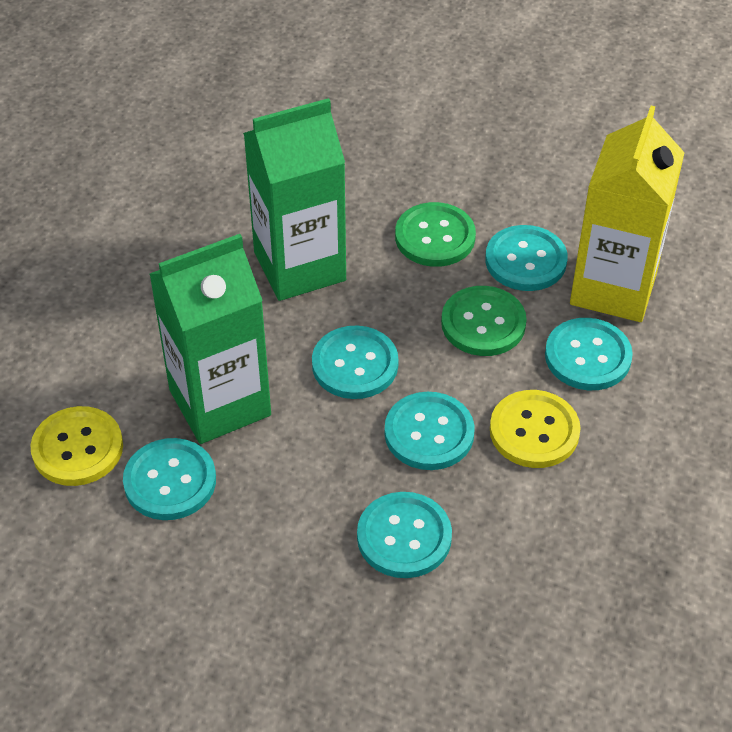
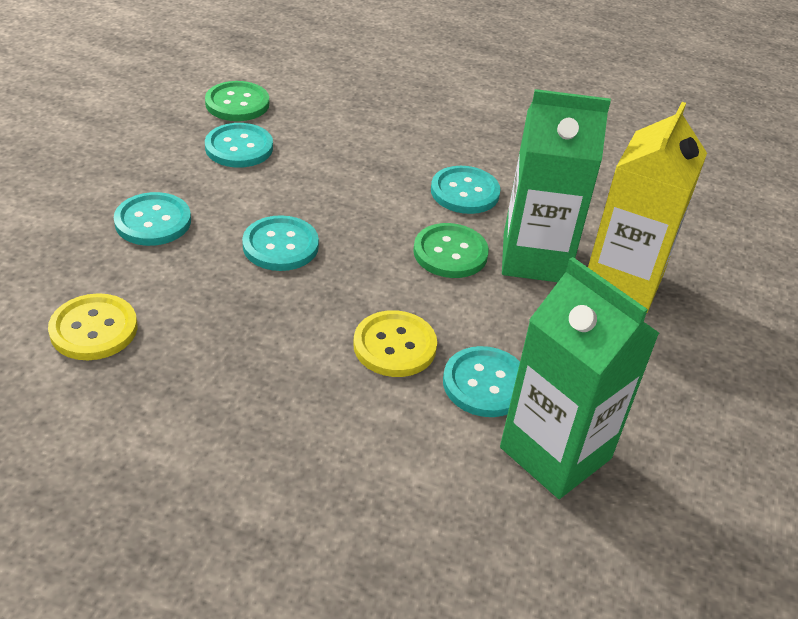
turquoise button: 6 -> 5

